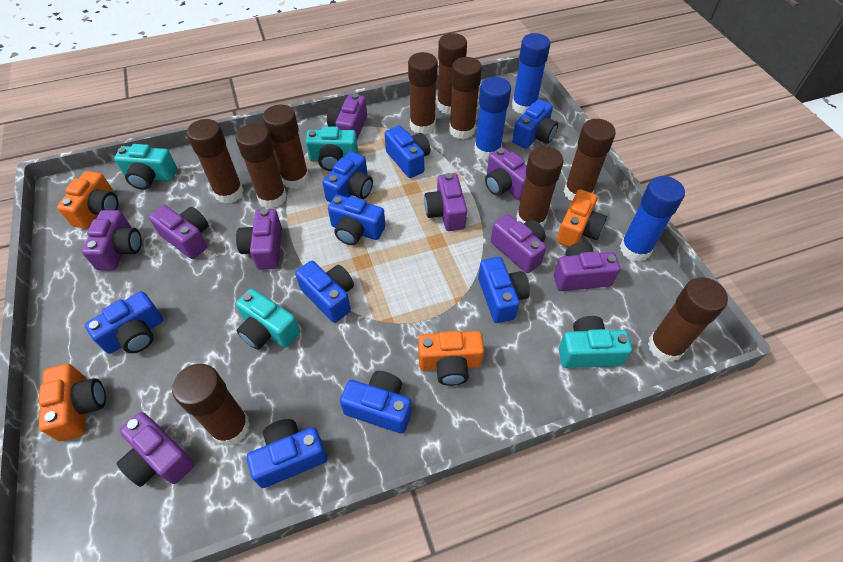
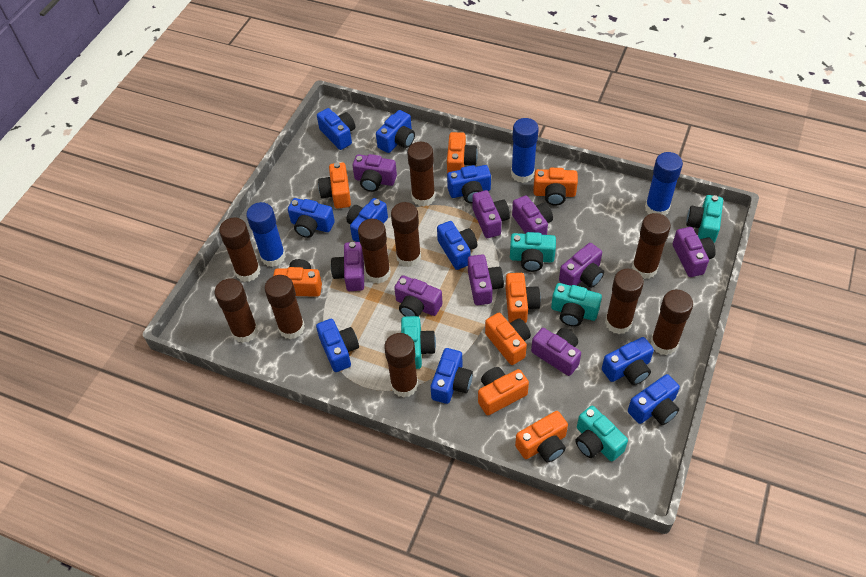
blue camera: 9 -> 10
orange camera: 4 -> 8
turquoise camera: 4 -> 5

